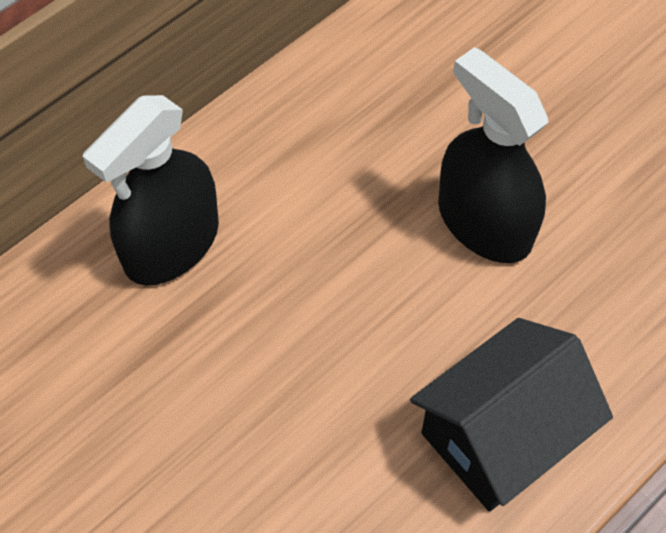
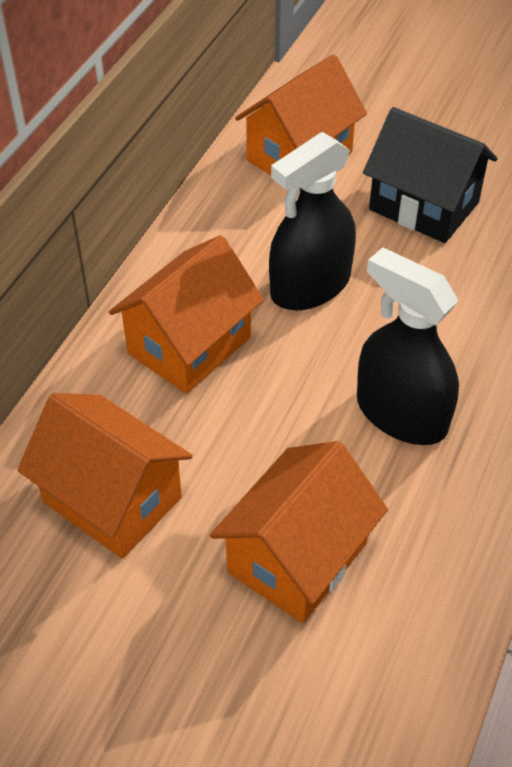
orange house: 0 -> 4

